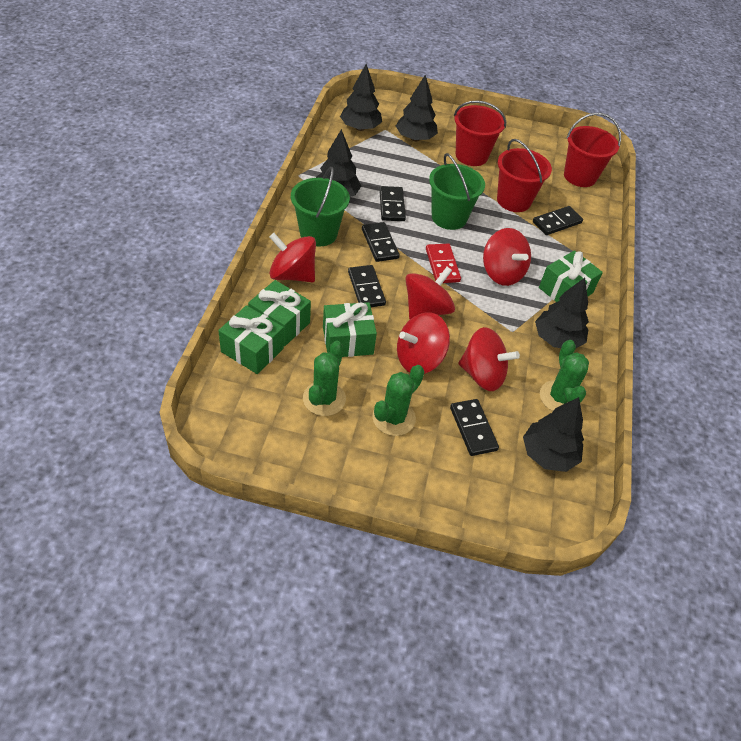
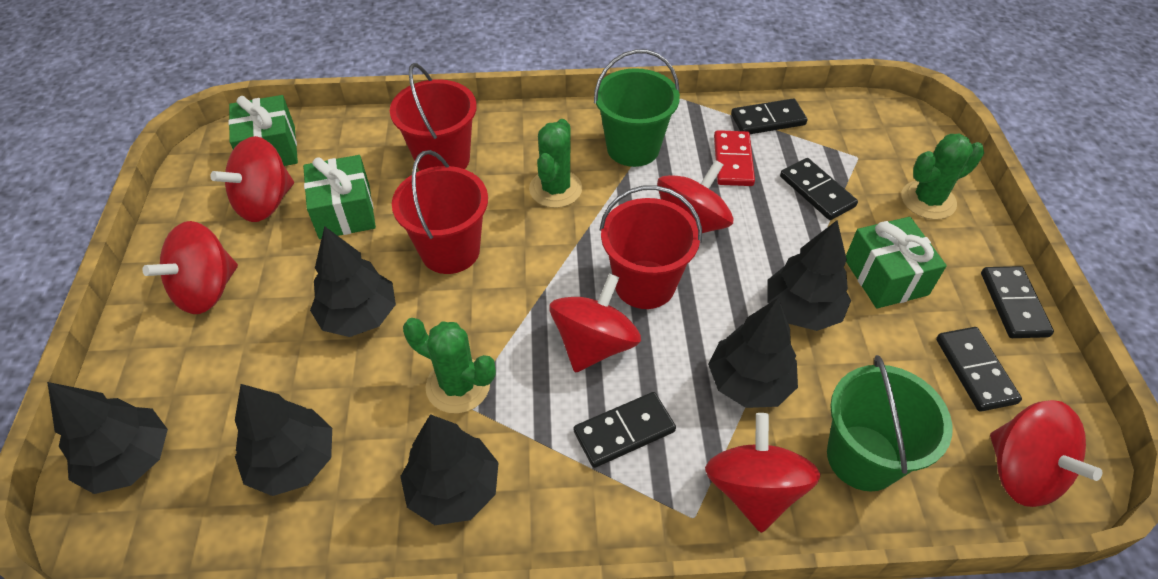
black tree: 5 -> 6
green gift: 4 -> 3
red spinning top: 5 -> 6

